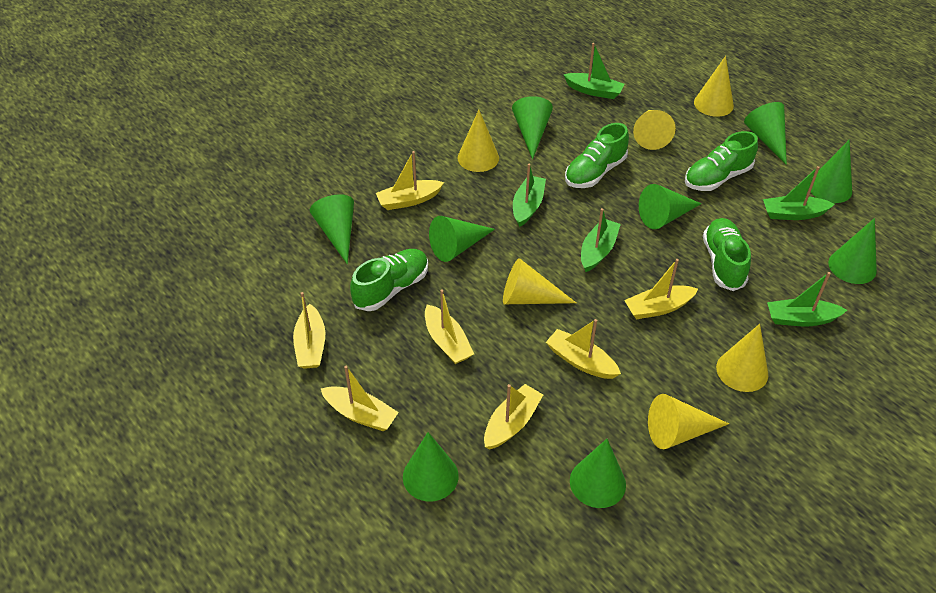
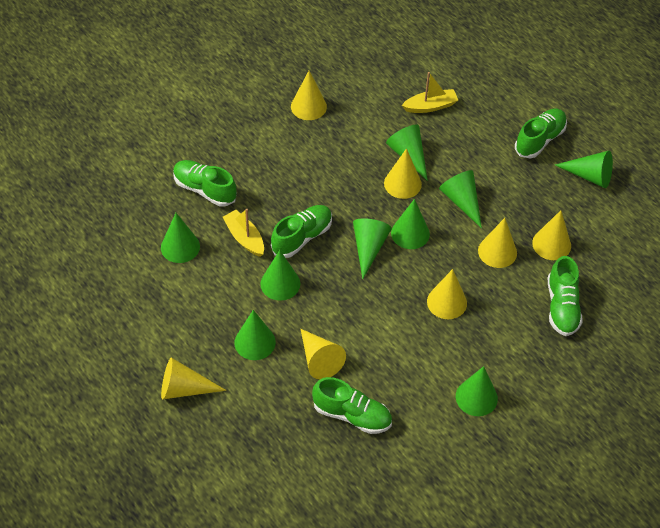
green boat: 5 -> 0
green shoe: 4 -> 5
yellow boat: 7 -> 2
yellow cone: 6 -> 7

